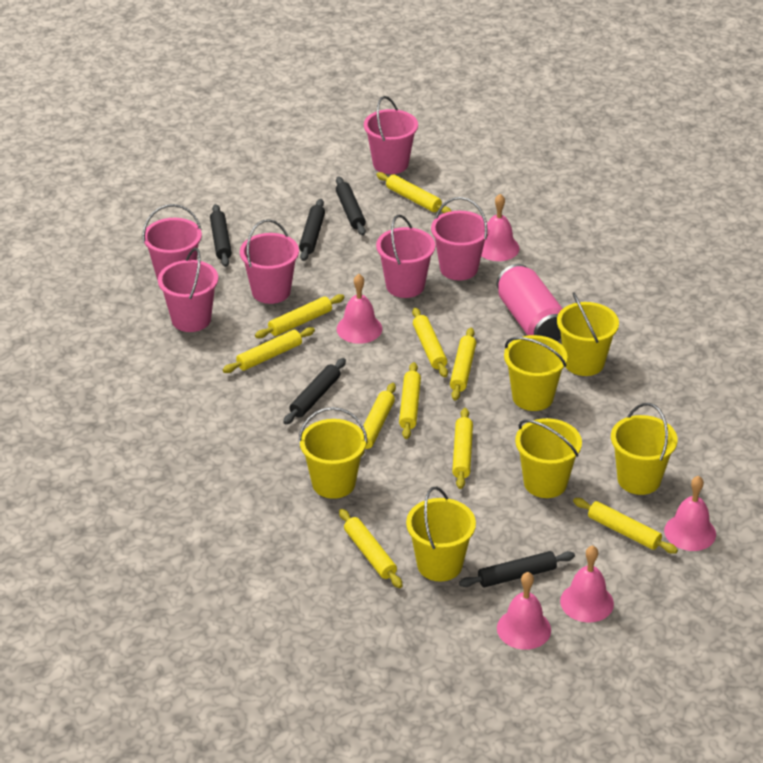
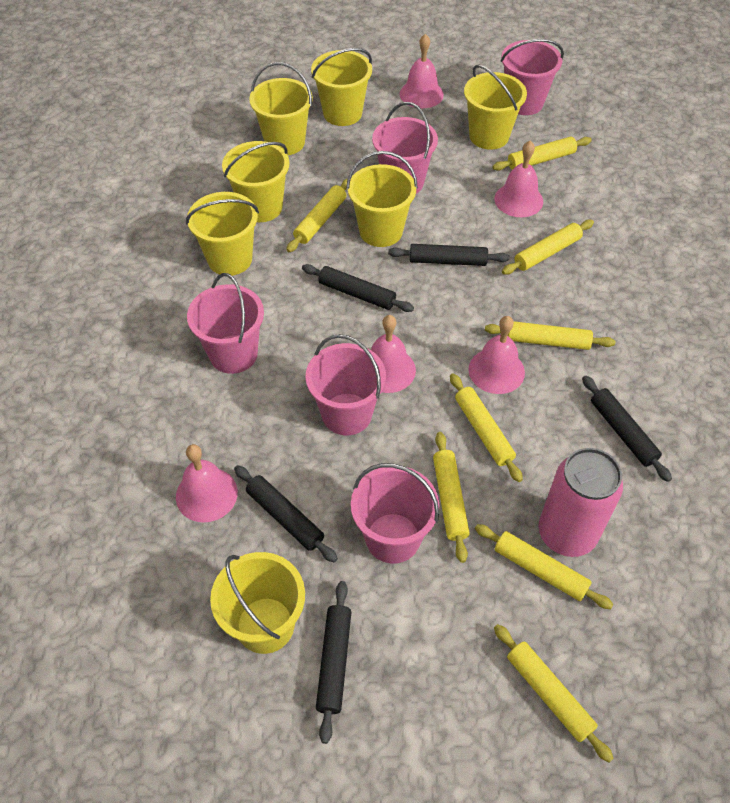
pink bucket: 6 -> 5
yellow bucket: 6 -> 7
yellow rolling pin: 10 -> 8

